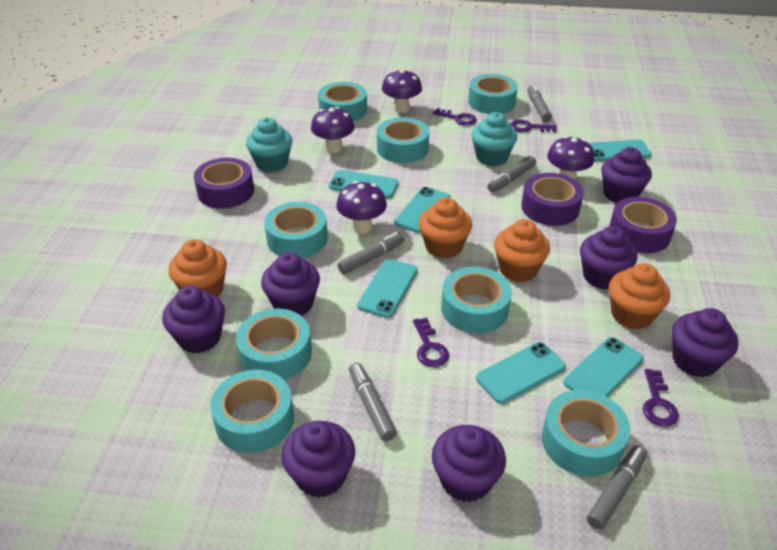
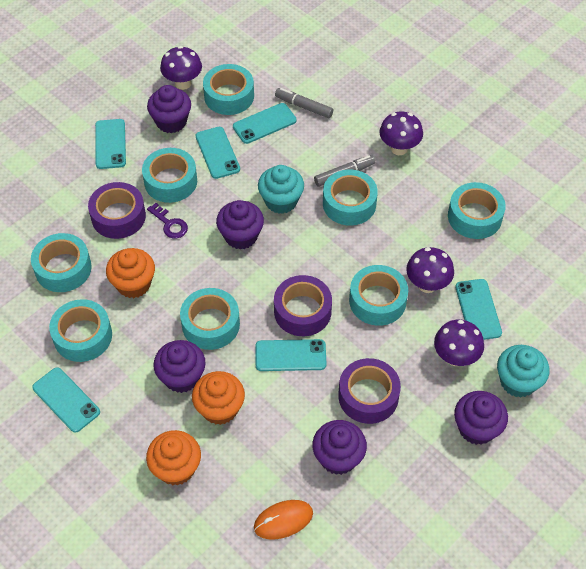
grey marker: 5 -> 2
orange cupcake: 4 -> 3
orange mouse: 0 -> 1
purple cupcake: 7 -> 5
purple key: 4 -> 1

